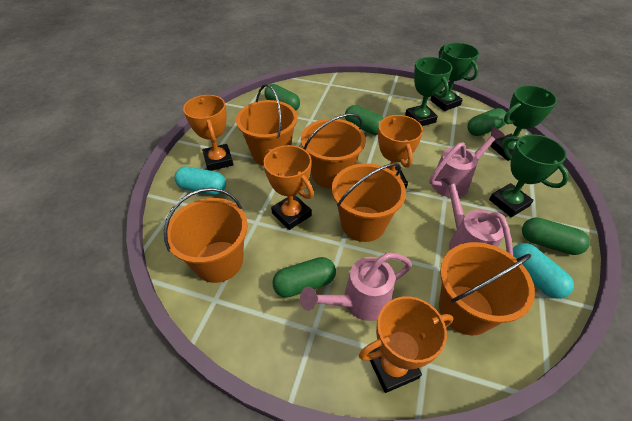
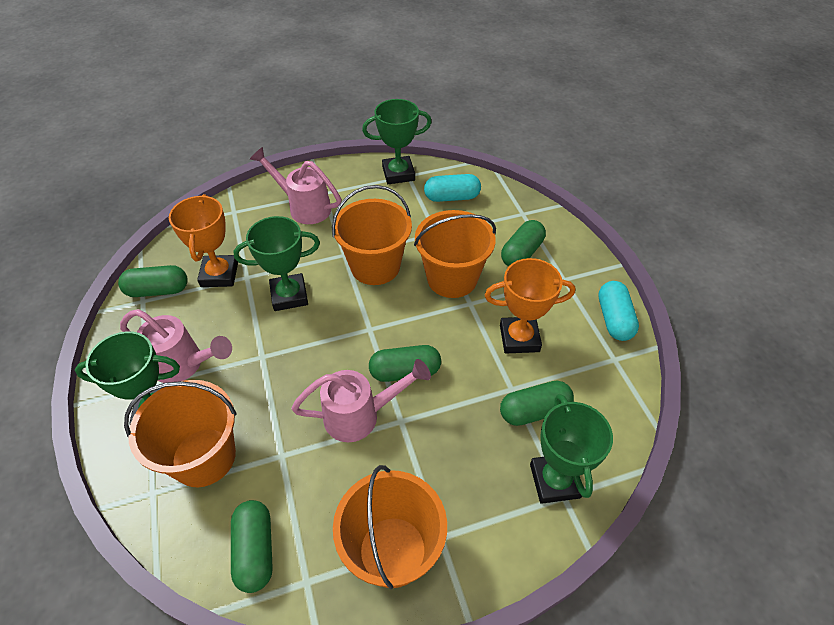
orange bucket: 5 -> 4
orange trophy: 4 -> 2

